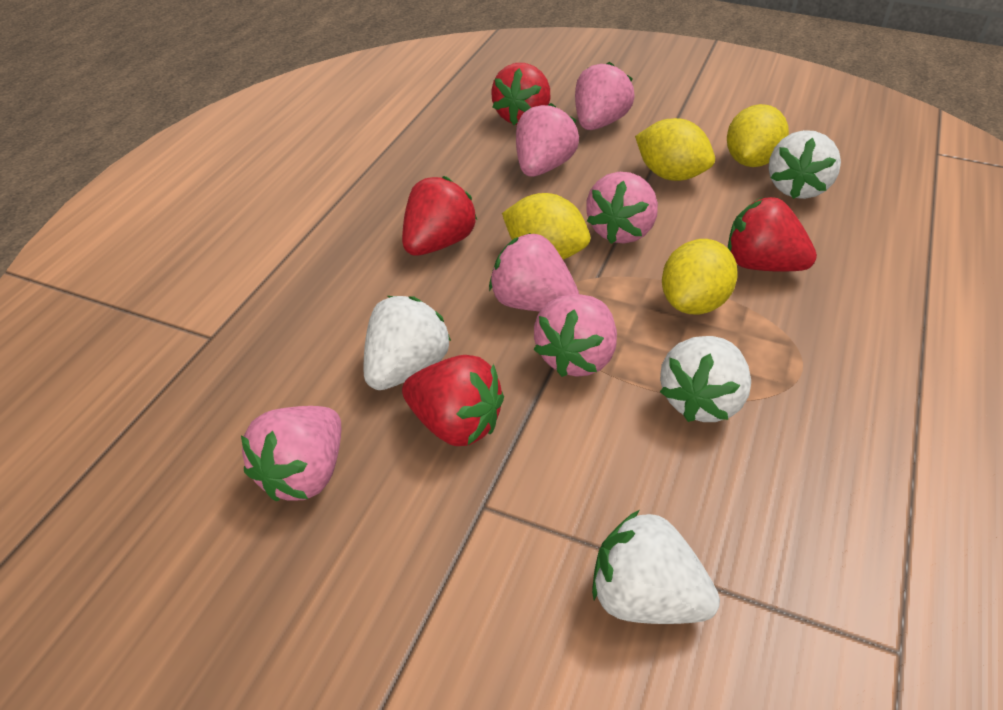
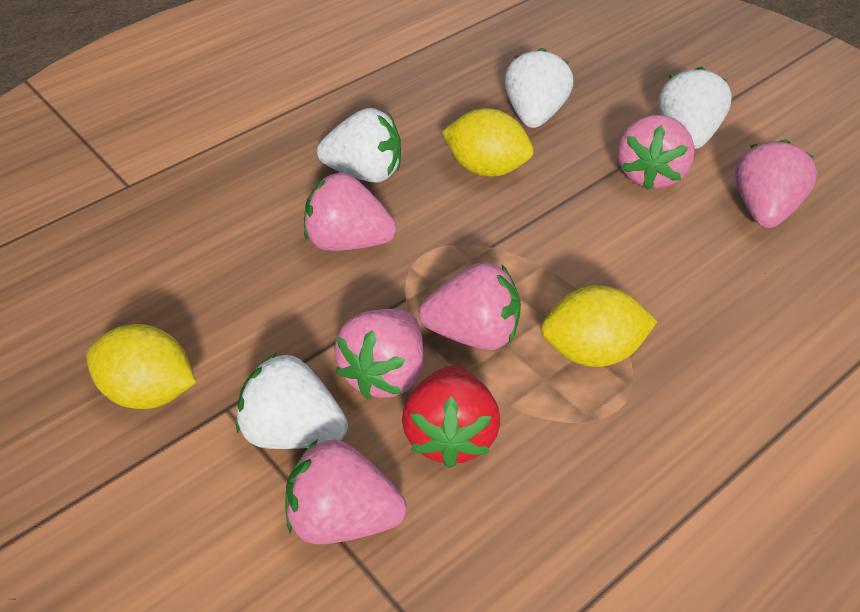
red strawberry: 4 -> 1
yellow lemon: 4 -> 3

